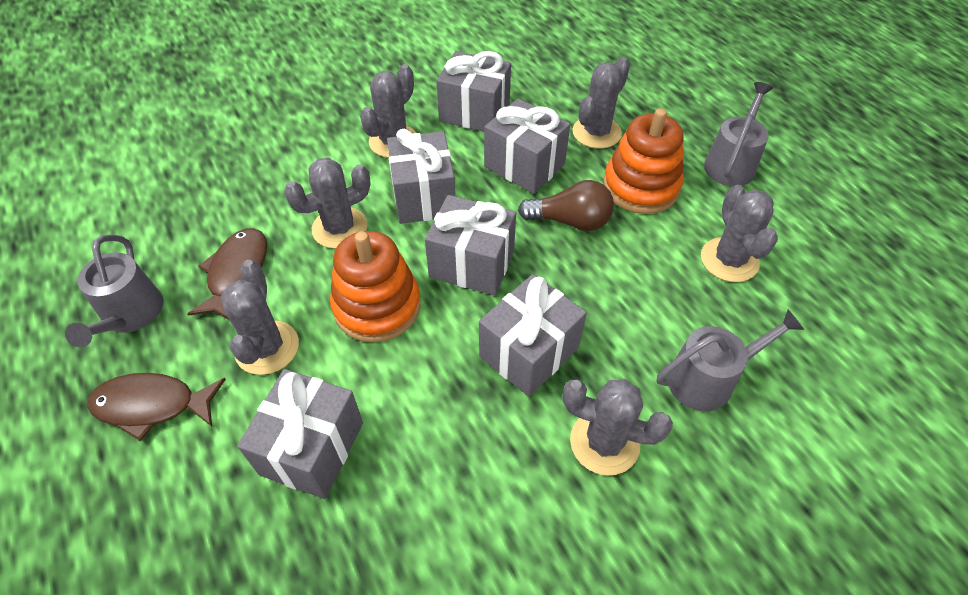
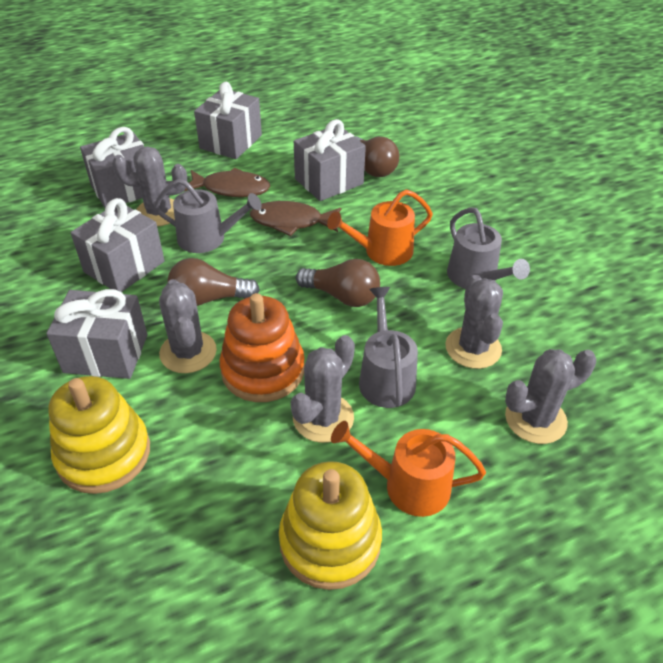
brown light bulb: 1 -> 3
grey cactus: 6 -> 5
grey gift: 6 -> 5
orange stacking toy: 2 -> 1
orange watering can: 0 -> 2
yellow stacking toy: 0 -> 2

